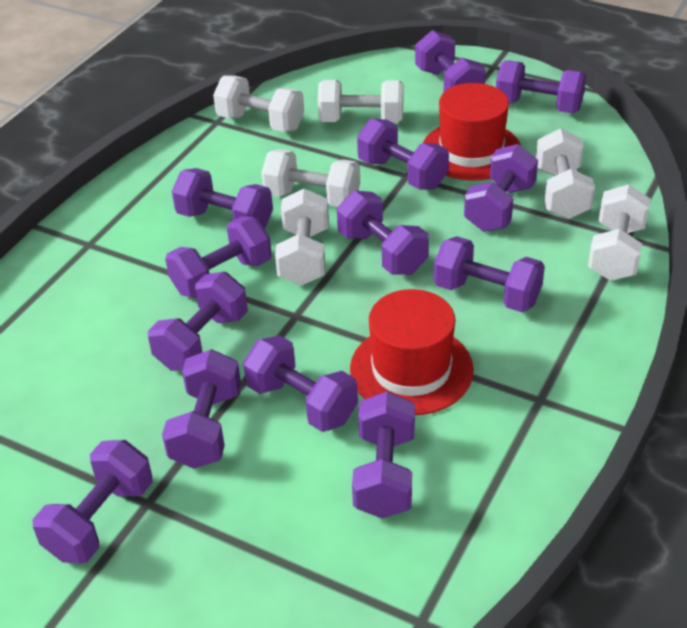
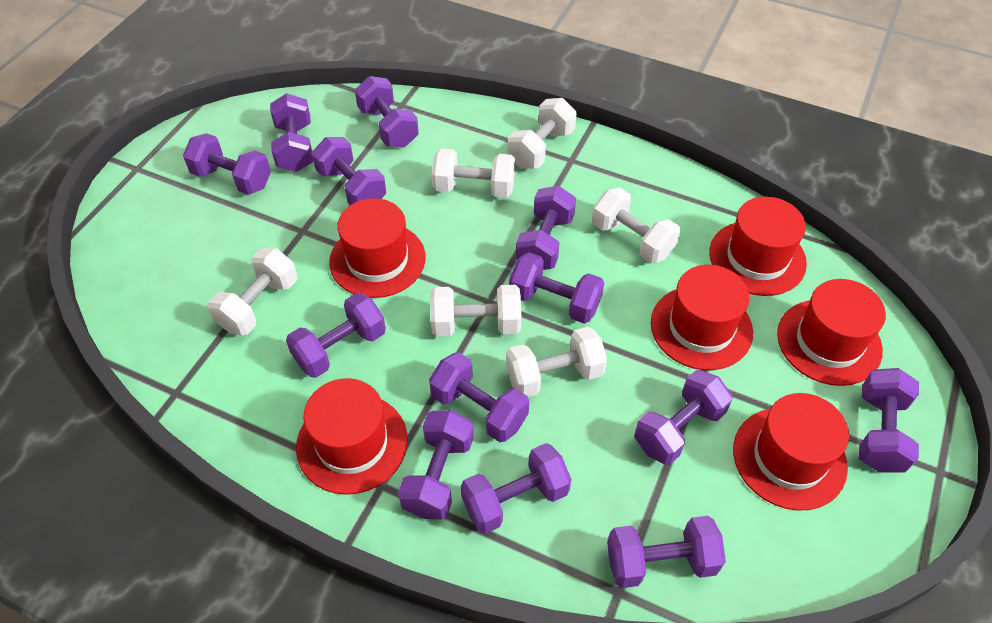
red hat: 2 -> 6

